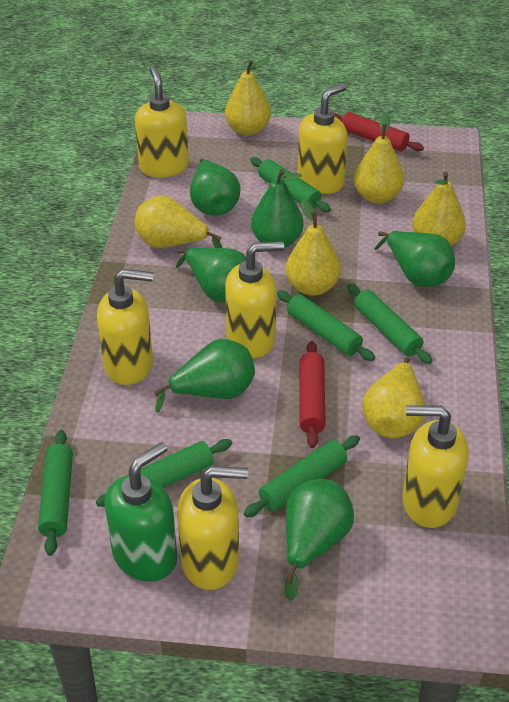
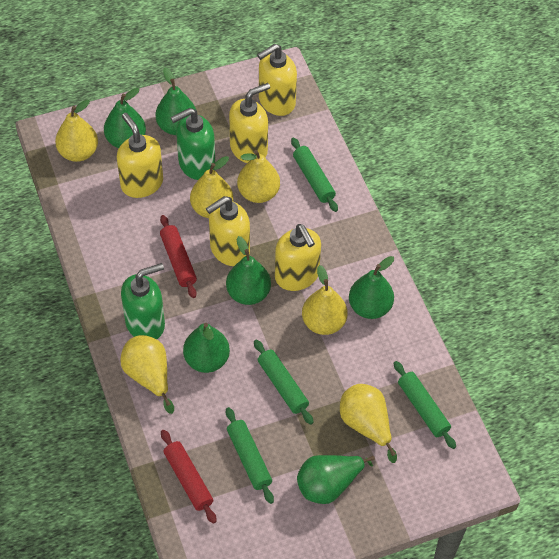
green rolling pin: 6 -> 4
green soap dispenser: 1 -> 2
yellow soap dispenser: 6 -> 5

